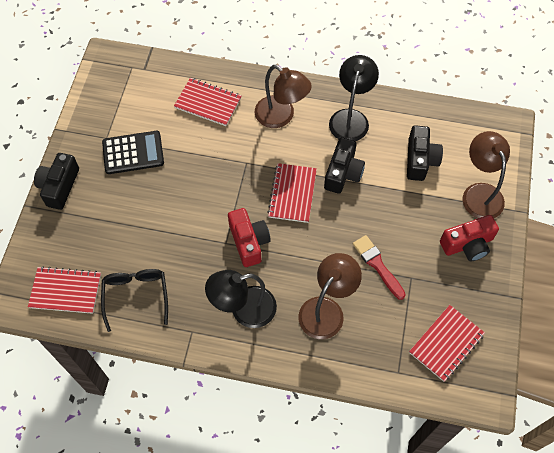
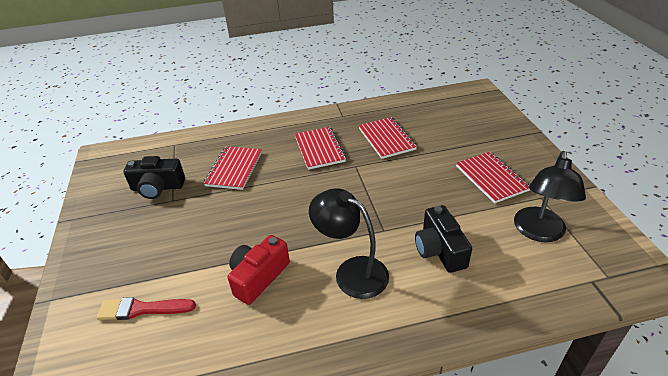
black calculator: 1 -> 0
black camera: 3 -> 2
black glasses: 1 -> 0
brown lamp: 3 -> 0
red camera: 2 -> 1

